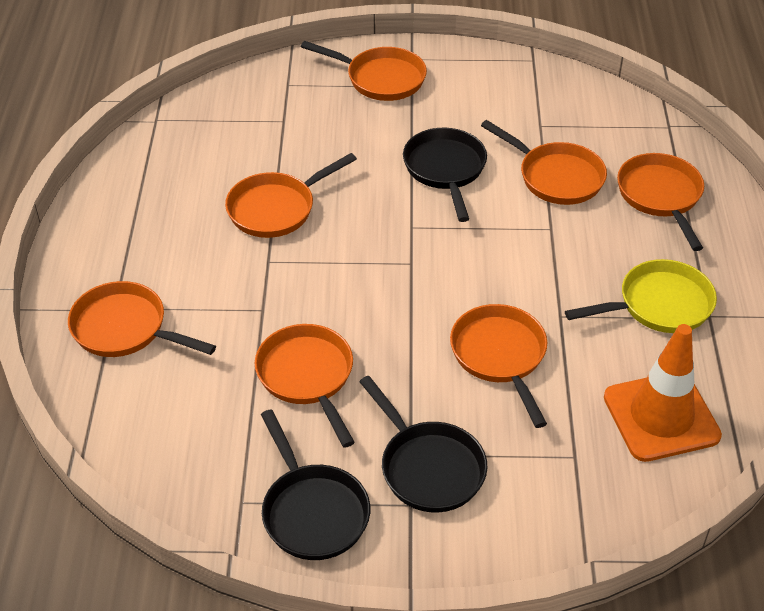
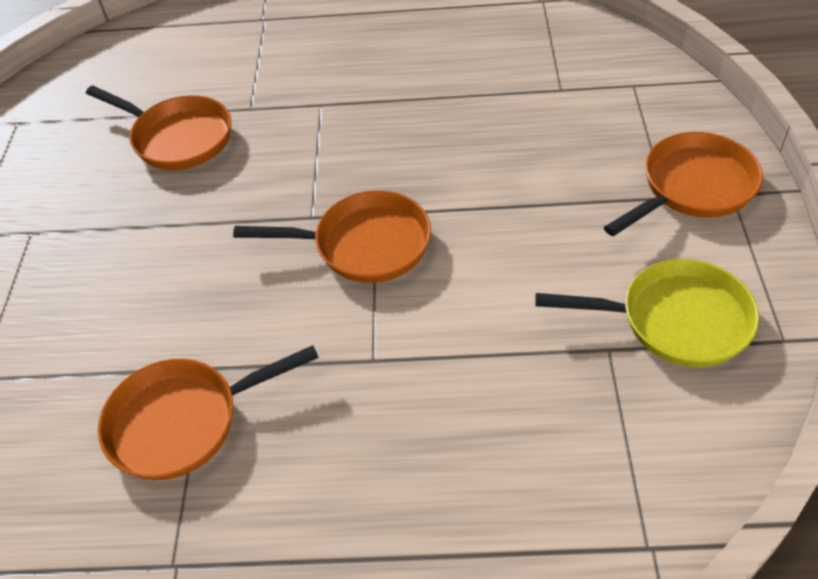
black pan: 3 -> 0
orange pan: 7 -> 4
orange traffic cone: 1 -> 0

